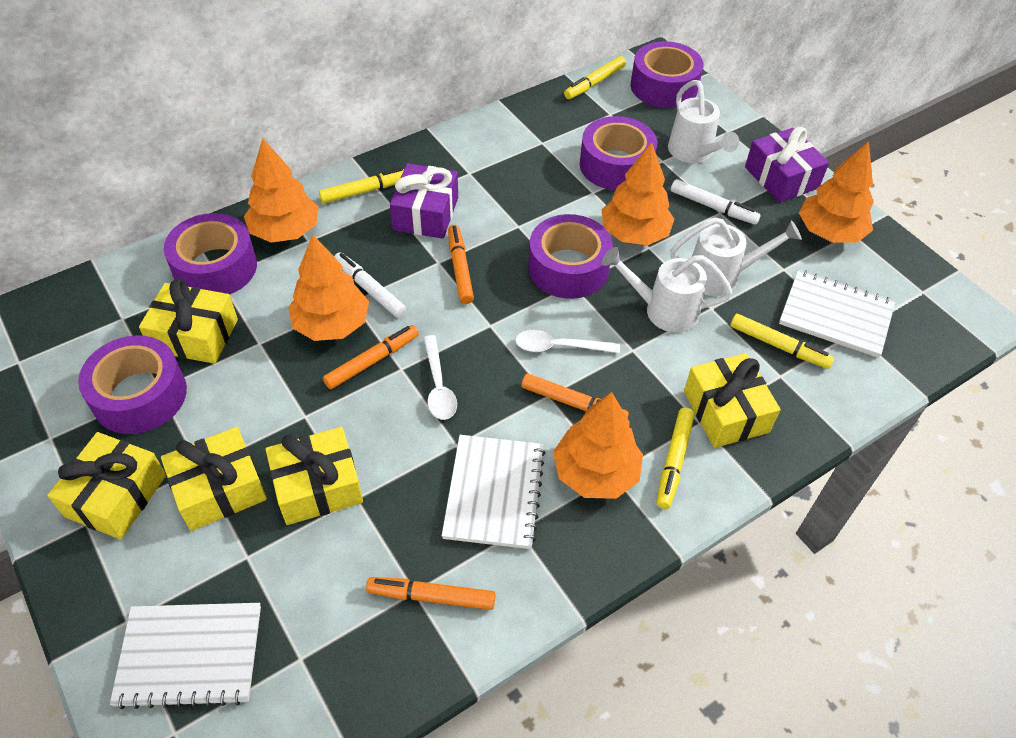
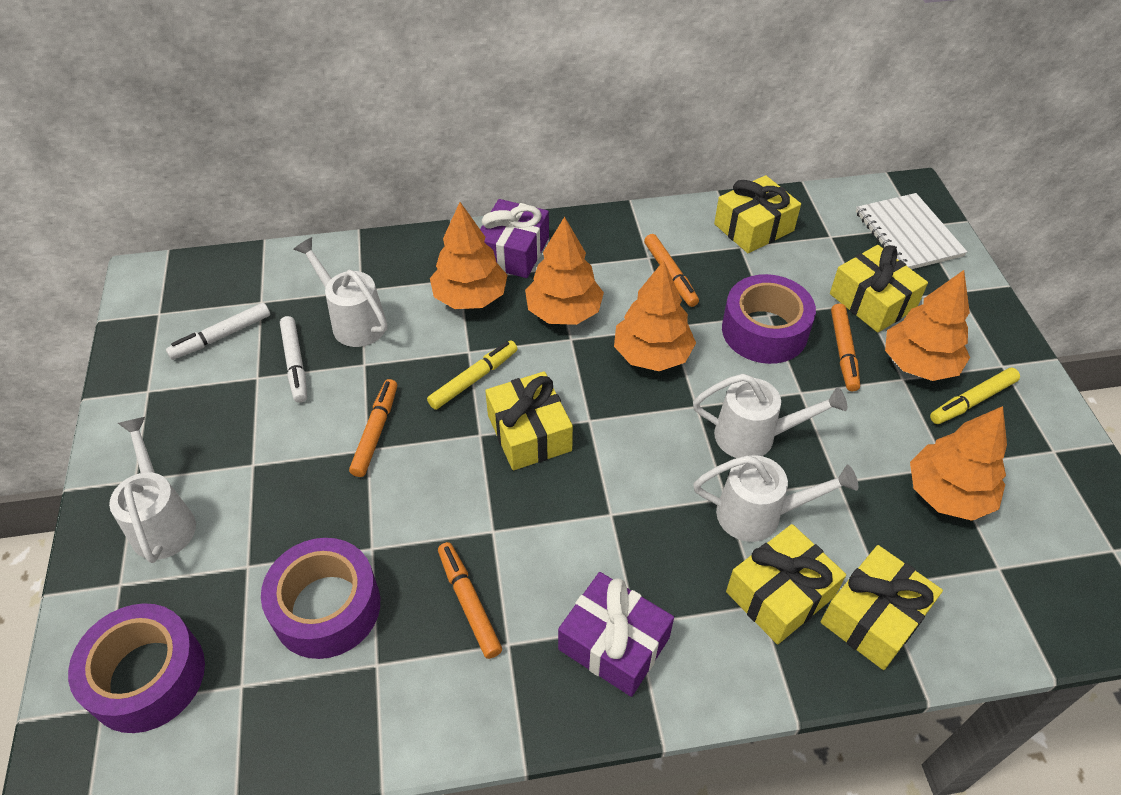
purple tape: 5 -> 3
white notebook: 3 -> 1
white spoon: 2 -> 0
white watering can: 3 -> 4
yellow marker: 4 -> 2

